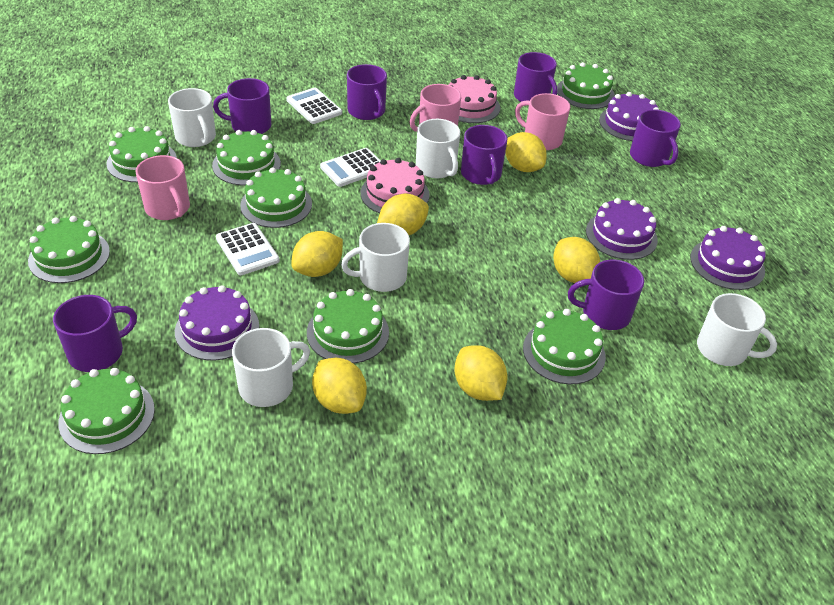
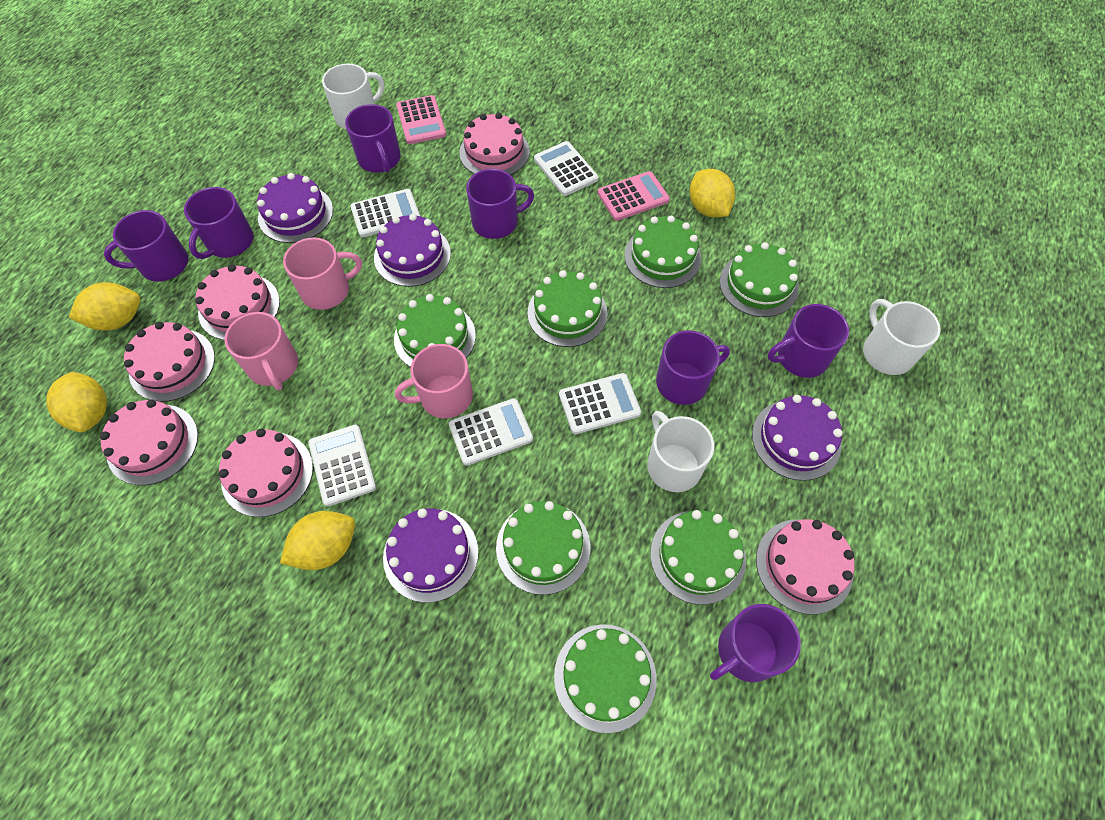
green cake: 8 -> 7
pink cake: 2 -> 6
pink calculator: 0 -> 2
white calculator: 3 -> 5
white mug: 5 -> 3
yellow lemon: 6 -> 4

